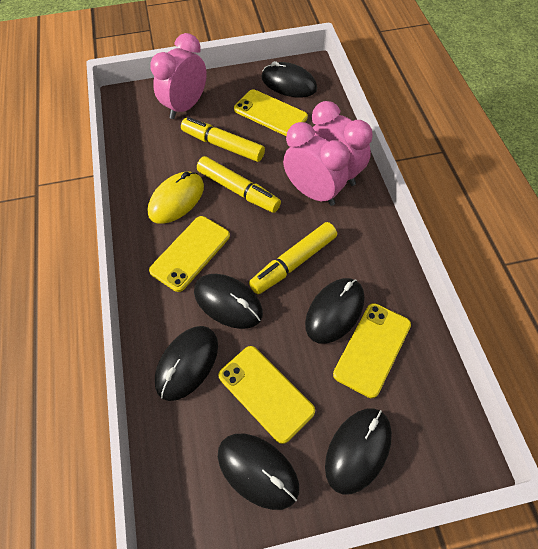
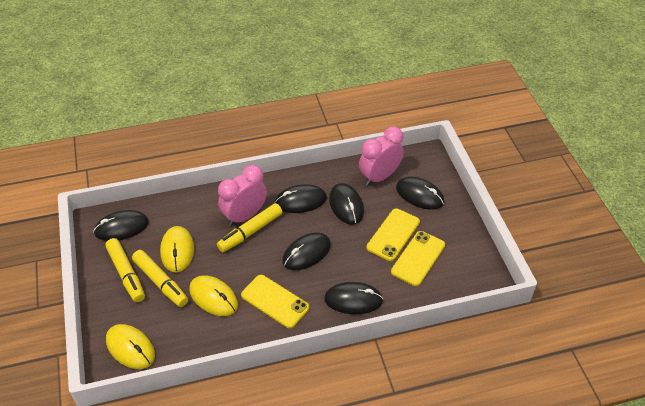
pink clock: 3 -> 2
yellow mouse: 1 -> 3
yellow phone: 4 -> 3

